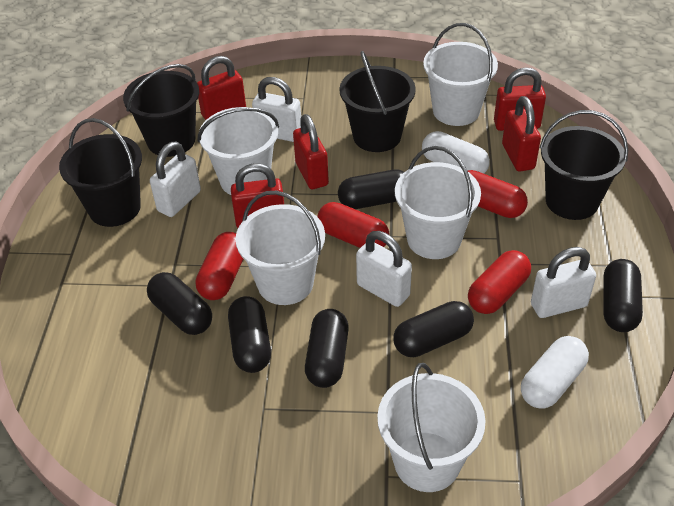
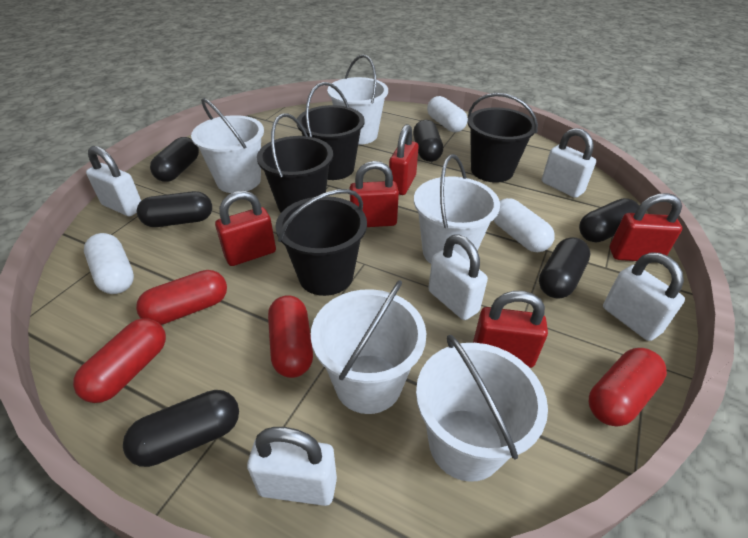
white capsule: 2 -> 3
white padlock: 4 -> 5

